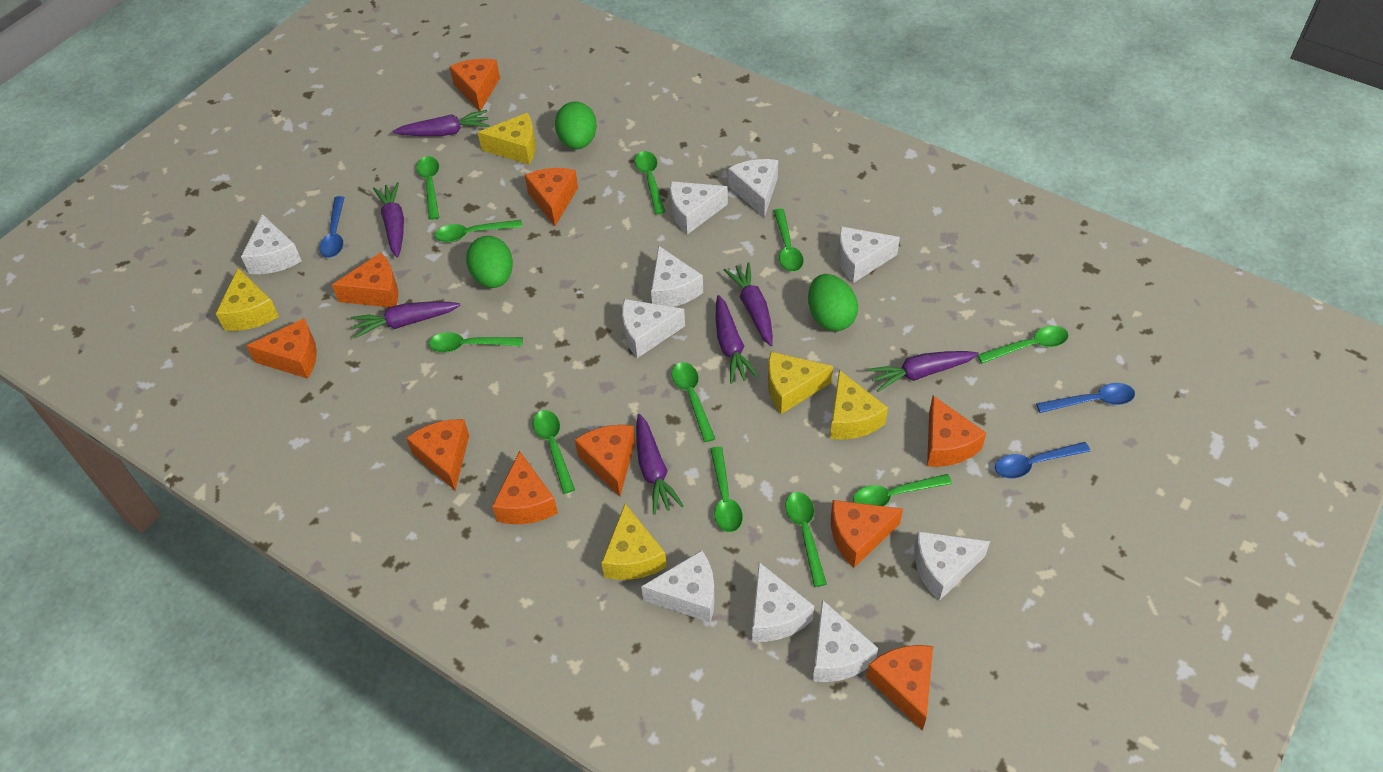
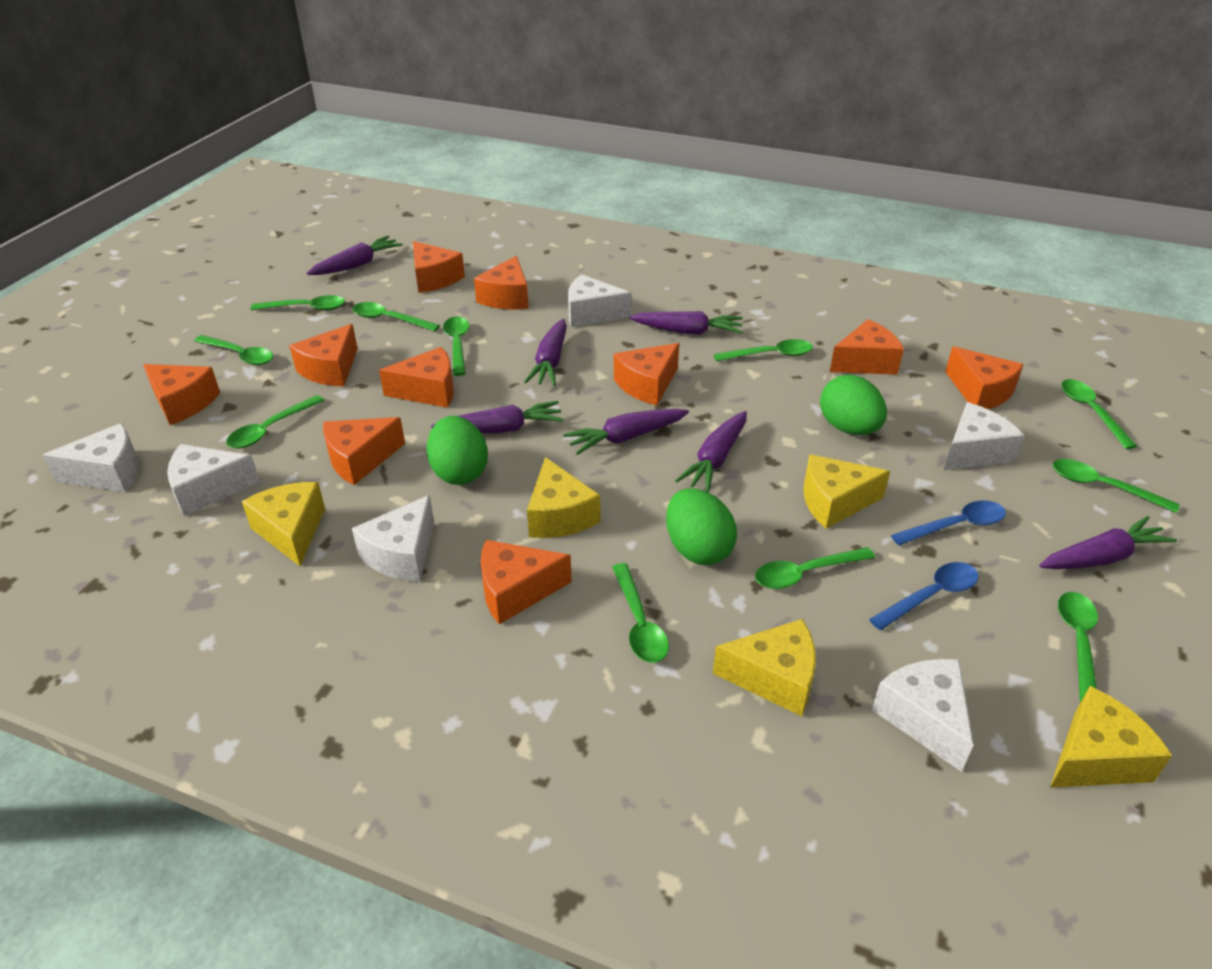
blue spoon: 3 -> 2
white cheese: 10 -> 6

